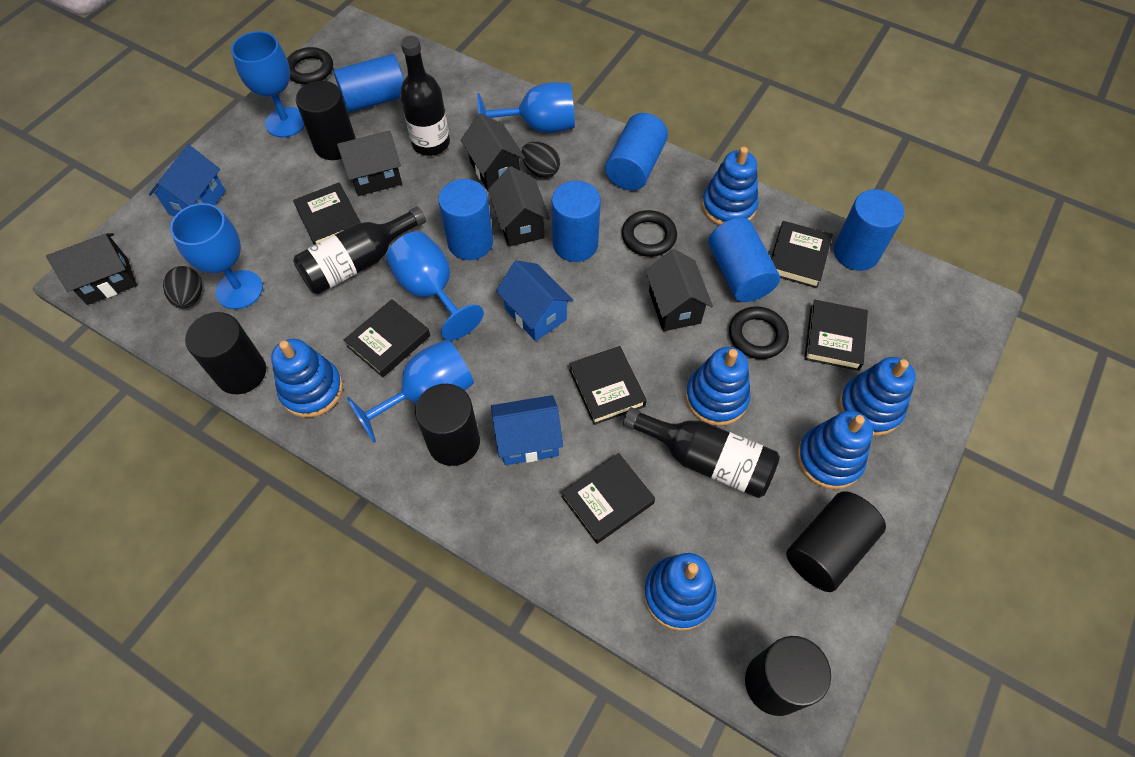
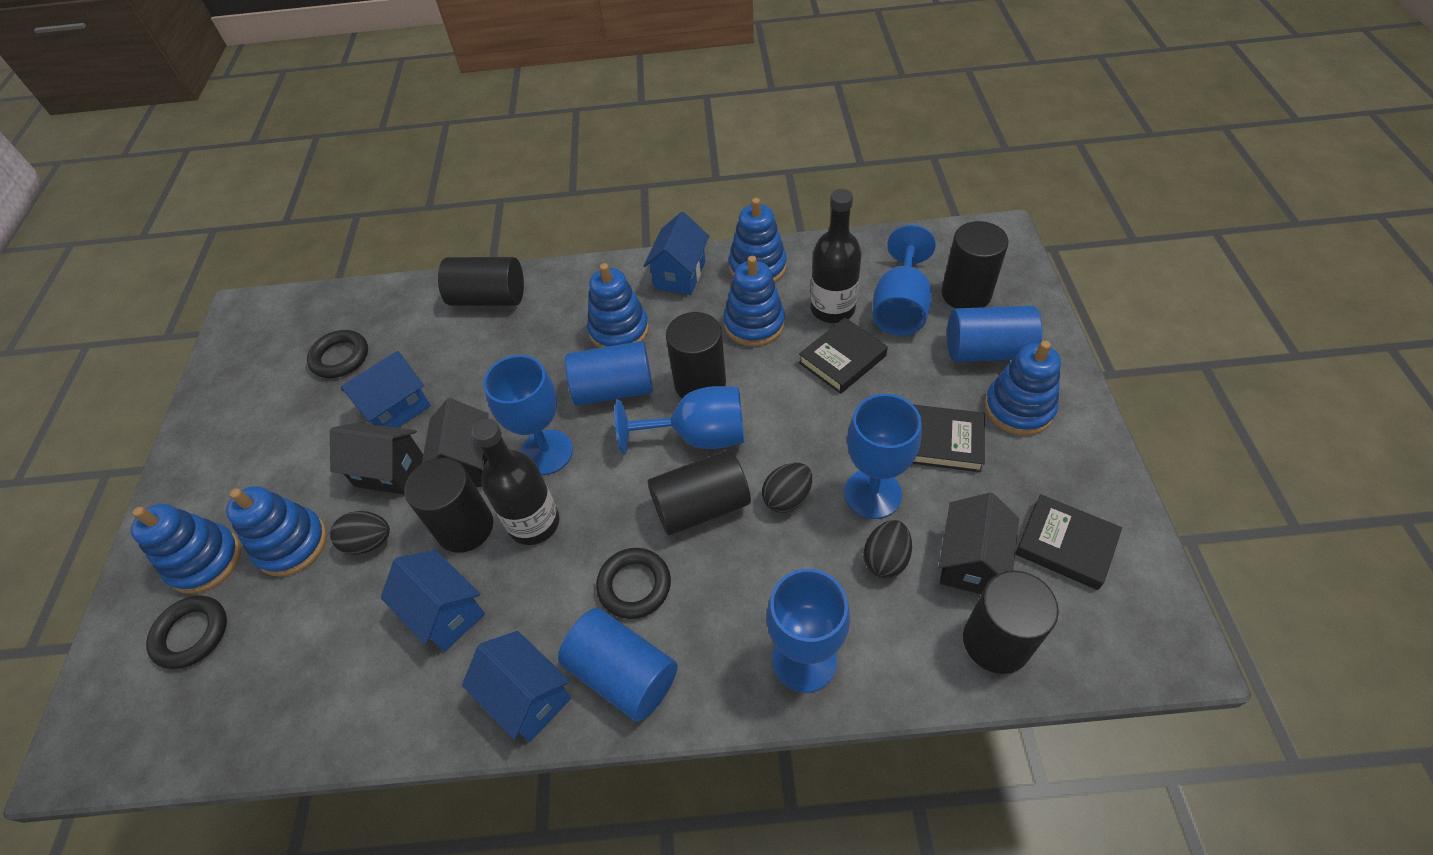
black book: 6 -> 3
black bottle: 3 -> 2
black cylinder: 5 -> 6
black egg: 2 -> 3
black house: 5 -> 3
blue cylinder: 6 -> 3
blue house: 3 -> 4

